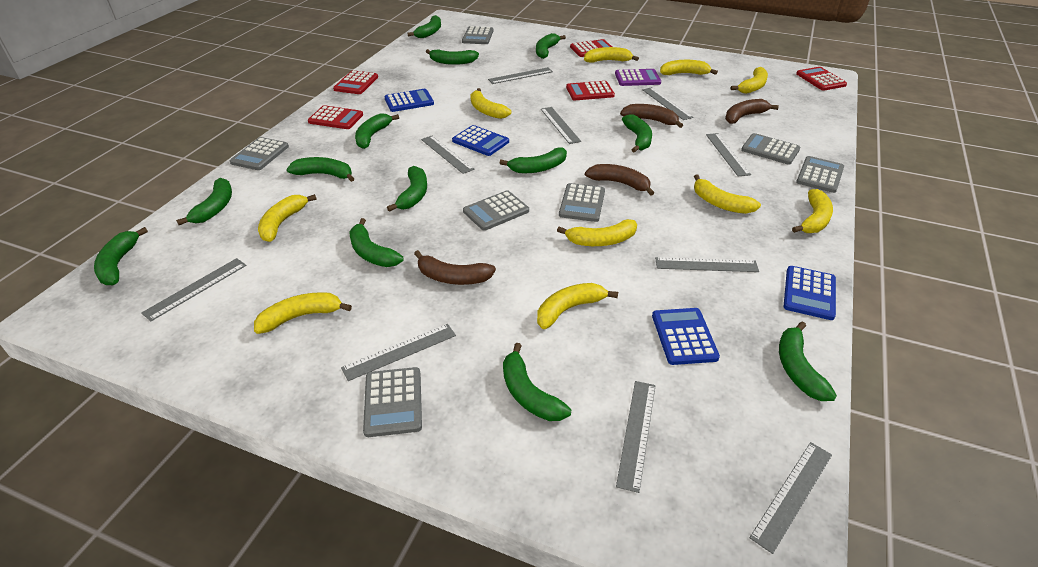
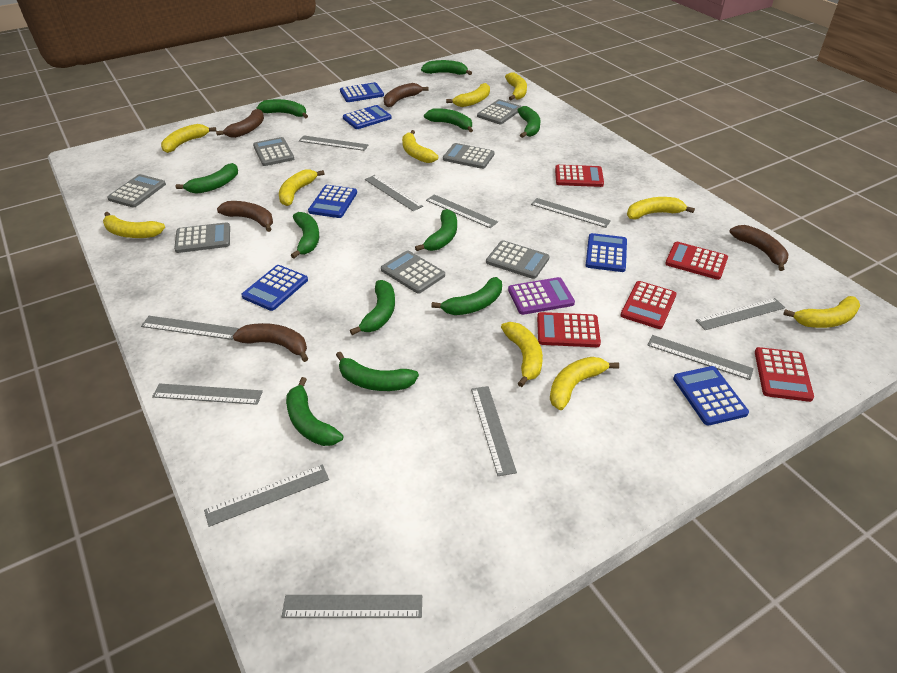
blue calculator: 4 -> 6
brown banana: 4 -> 5
green banana: 13 -> 11
grey ruler: 10 -> 11

